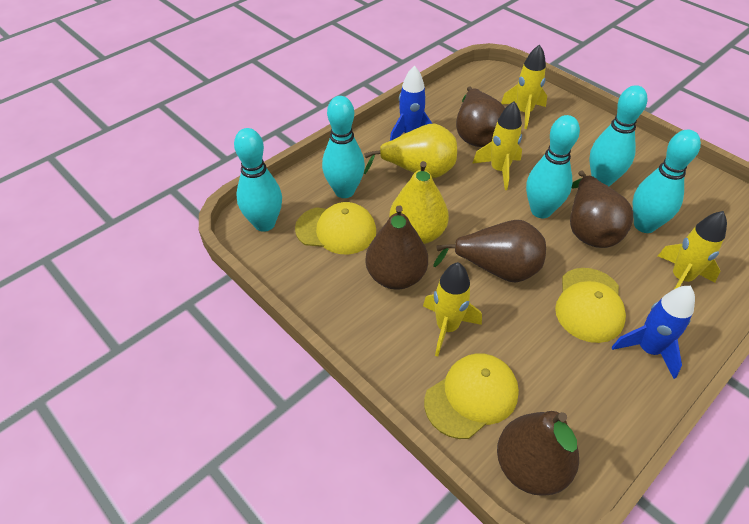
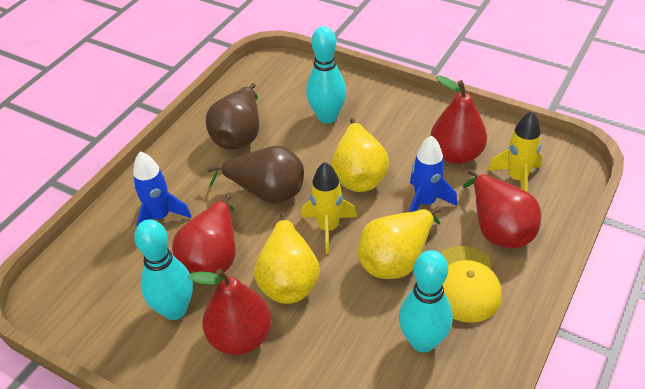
brown pear: 5 -> 2
red pear: 0 -> 4
turquoise bowling pin: 5 -> 3
yellow cap: 3 -> 1
yellow pear: 2 -> 3
yellow rocket: 4 -> 2

